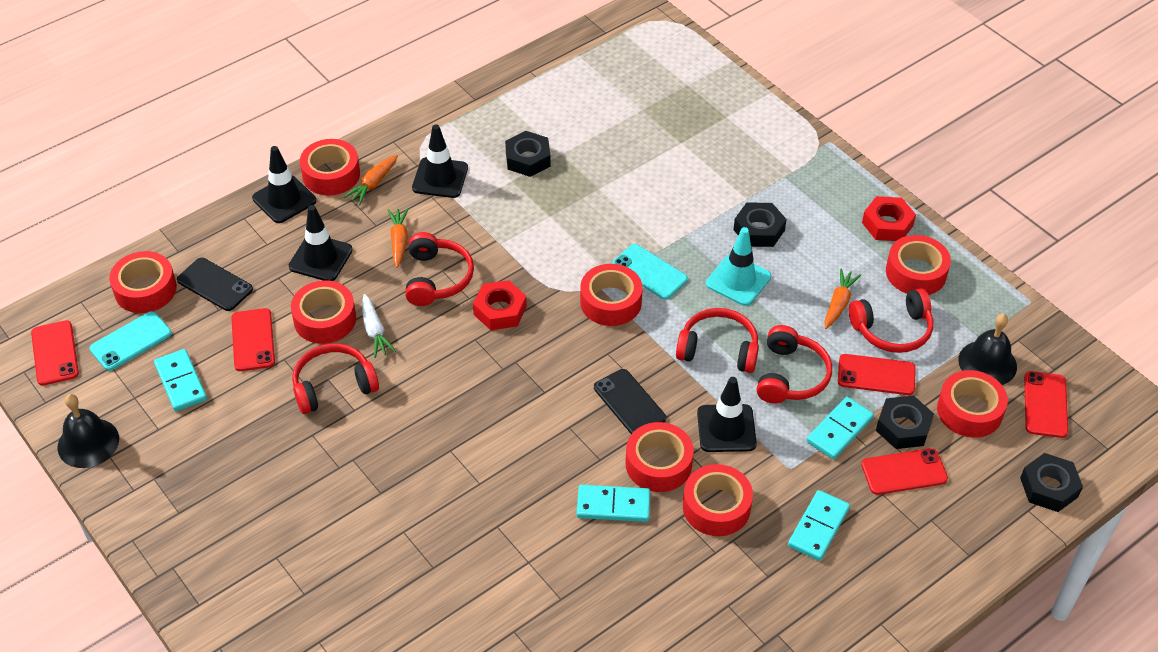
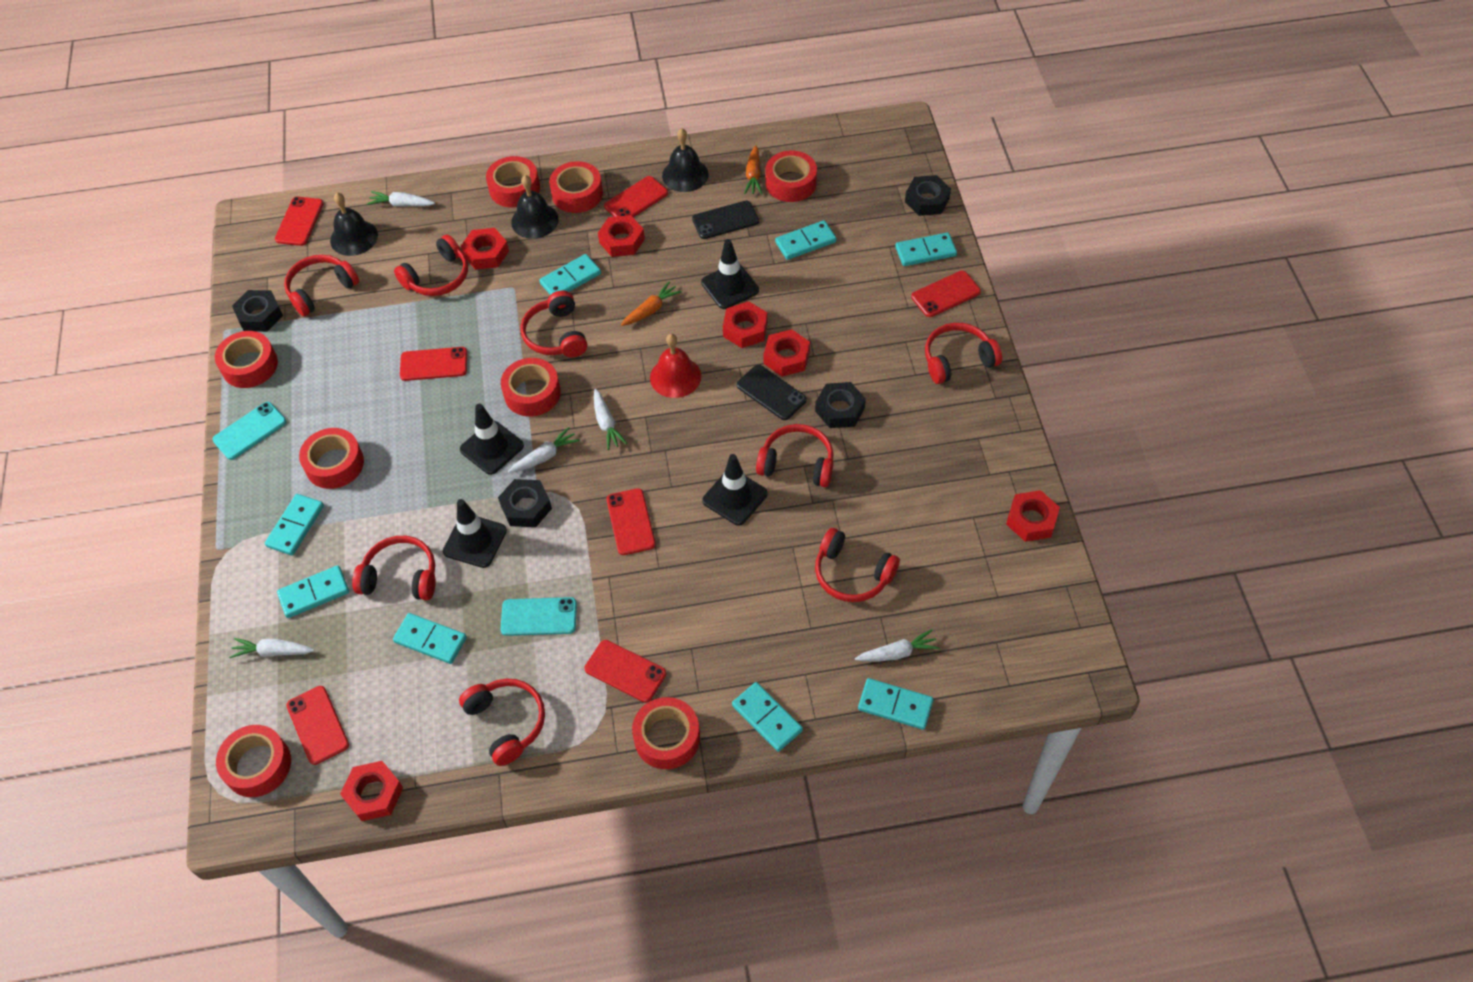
black bell: 2 -> 3
orange carrot: 3 -> 2
red bell: 0 -> 1
red headphones: 5 -> 8
red nut: 2 -> 6
red phone: 5 -> 7
turquoise domino: 4 -> 8
turquoise traffic cone: 1 -> 0
white carrot: 1 -> 5

